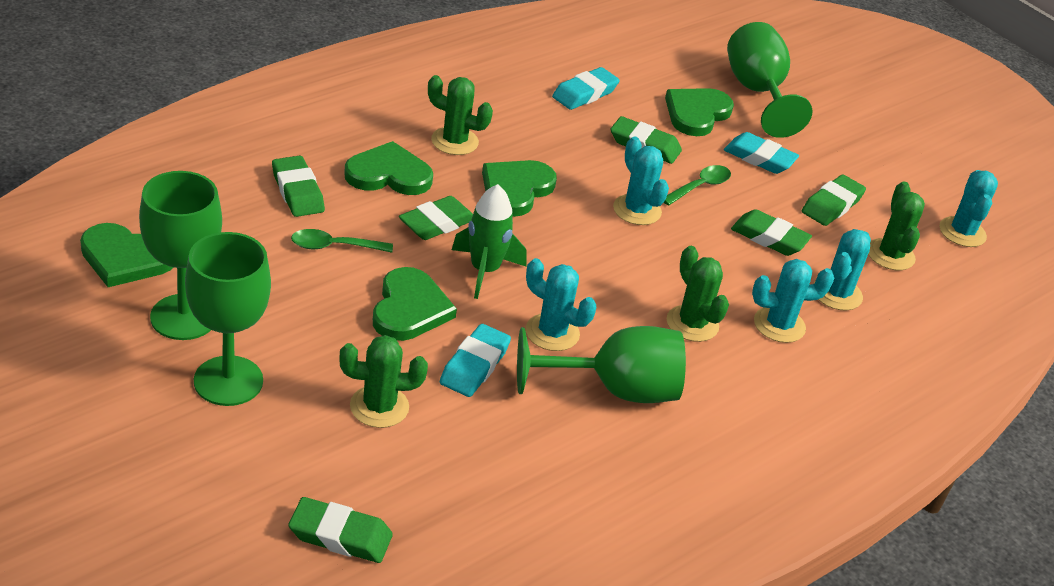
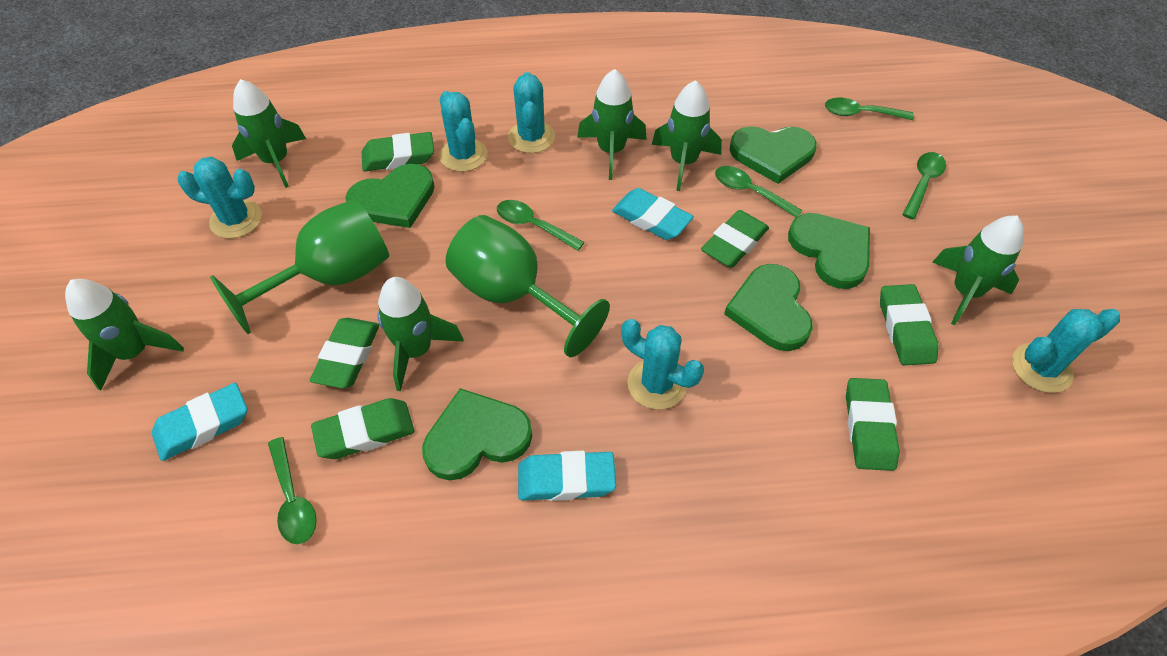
green cactus: 4 -> 0
green goblet: 4 -> 2
green rocket: 1 -> 6
green spoon: 2 -> 5

